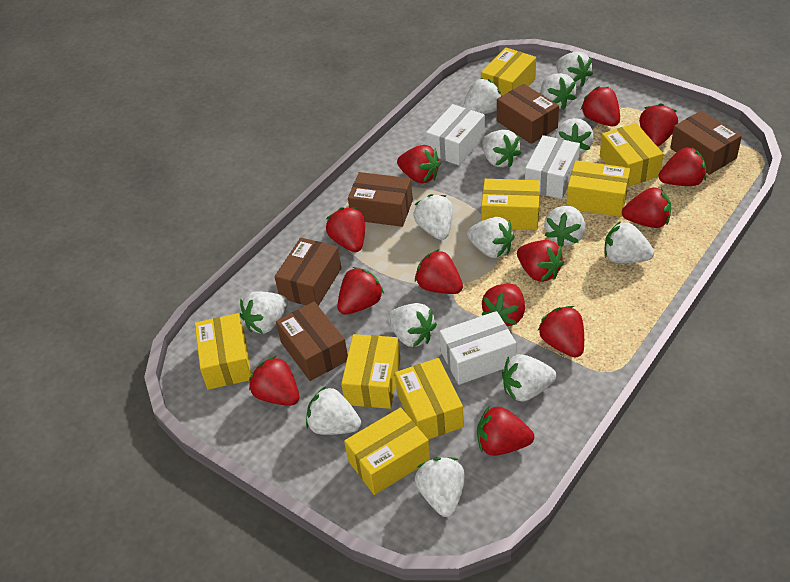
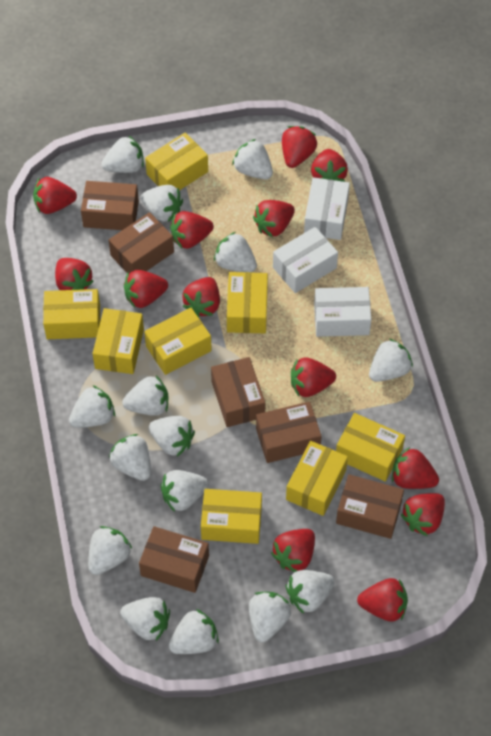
brown box: 5 -> 6
white strawberry: 14 -> 15

